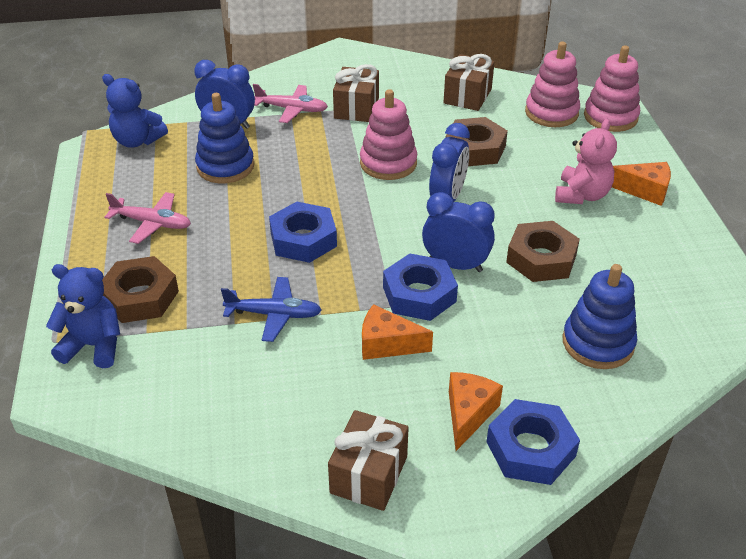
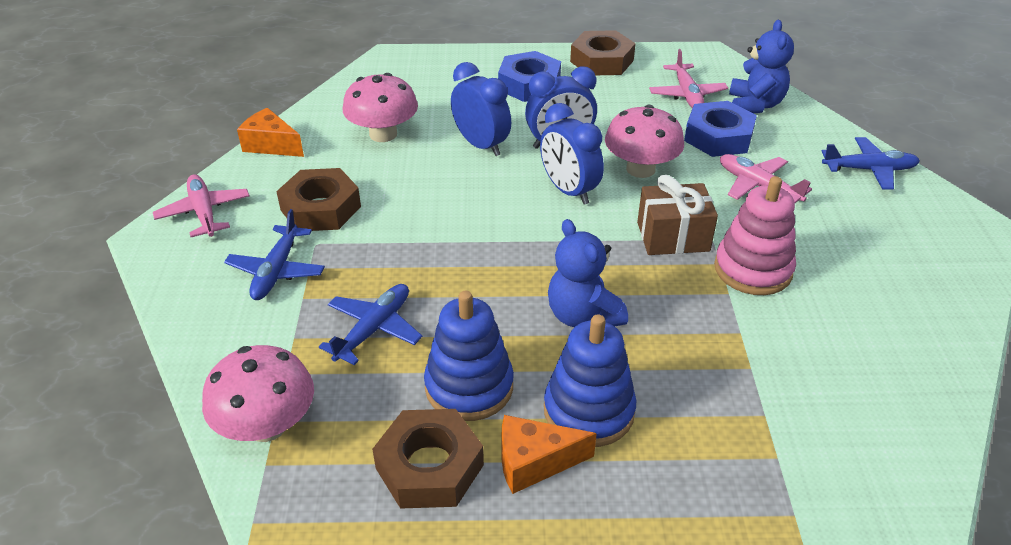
blue nut: 3 -> 2
blue plane: 1 -> 3
brown gift: 3 -> 1
orange cheese: 3 -> 2
pink mushroom: 0 -> 3
pink plane: 2 -> 3
pink stacking toy: 3 -> 1
pink teddy bear: 1 -> 0

